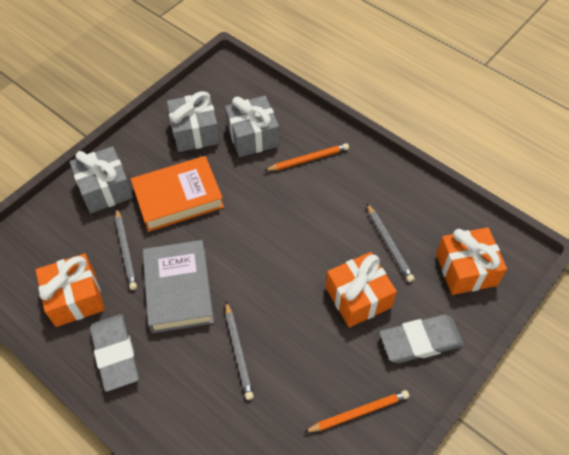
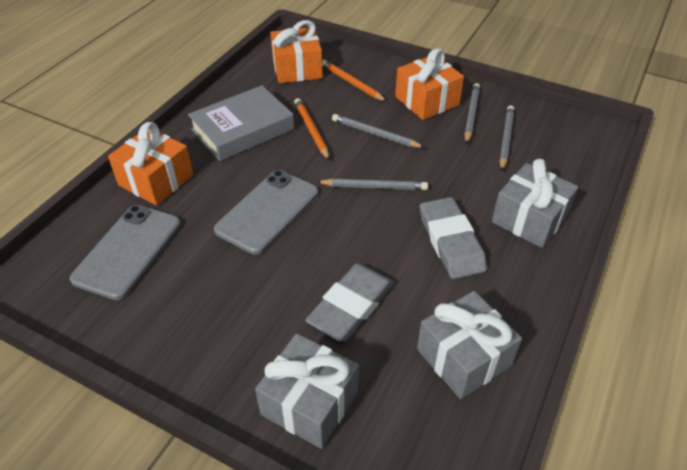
grey pencil: 3 -> 4
grey phone: 0 -> 2
orange book: 1 -> 0

